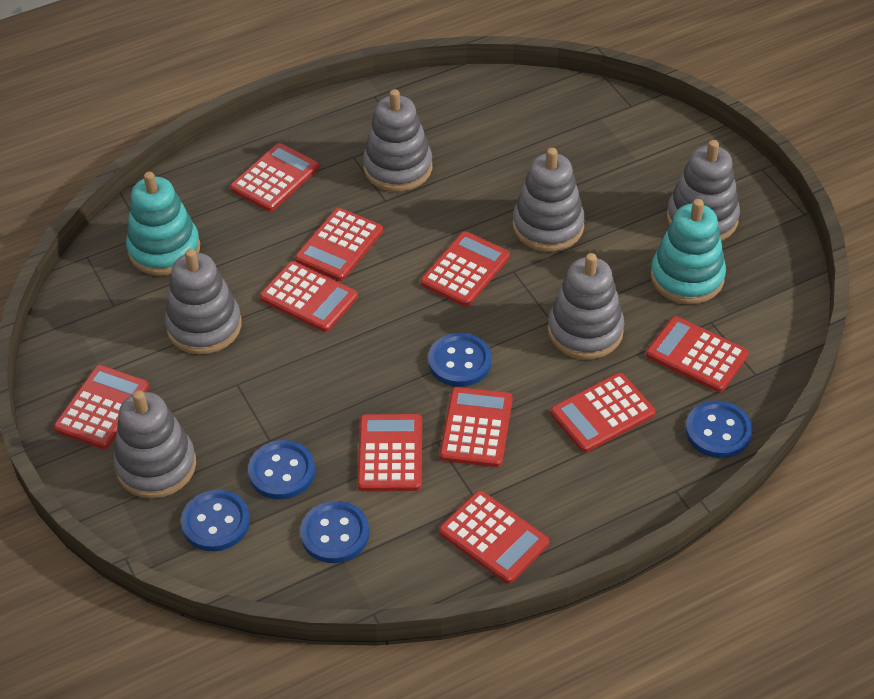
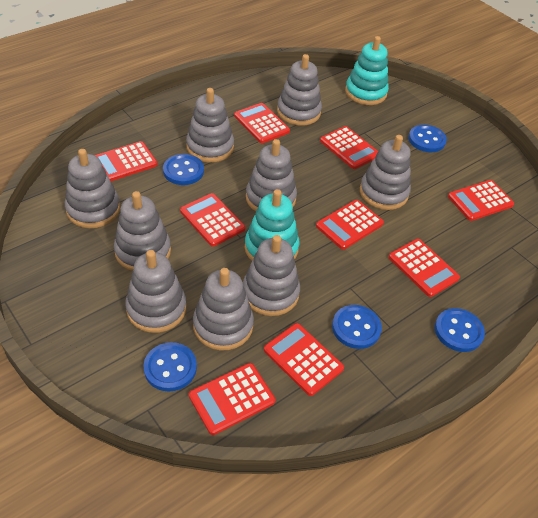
grey stacking toy: 6 -> 9
red calculator: 10 -> 9

